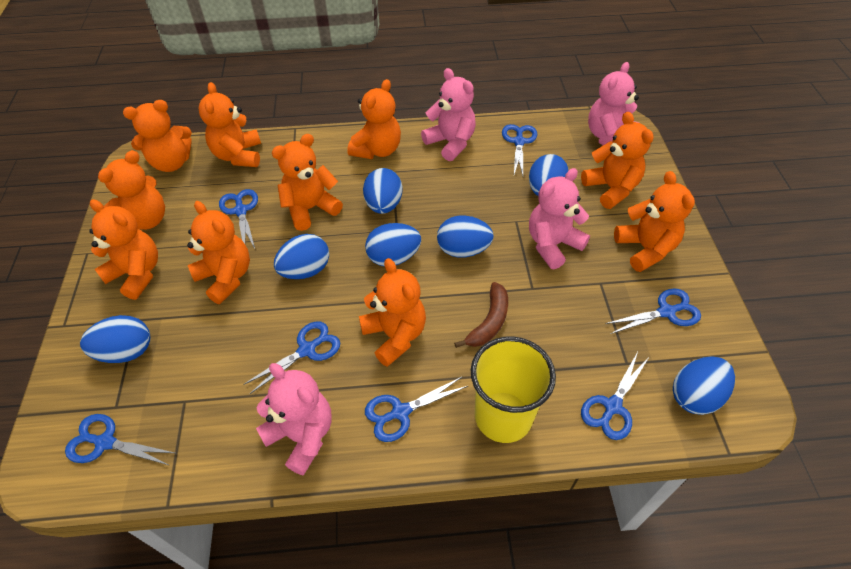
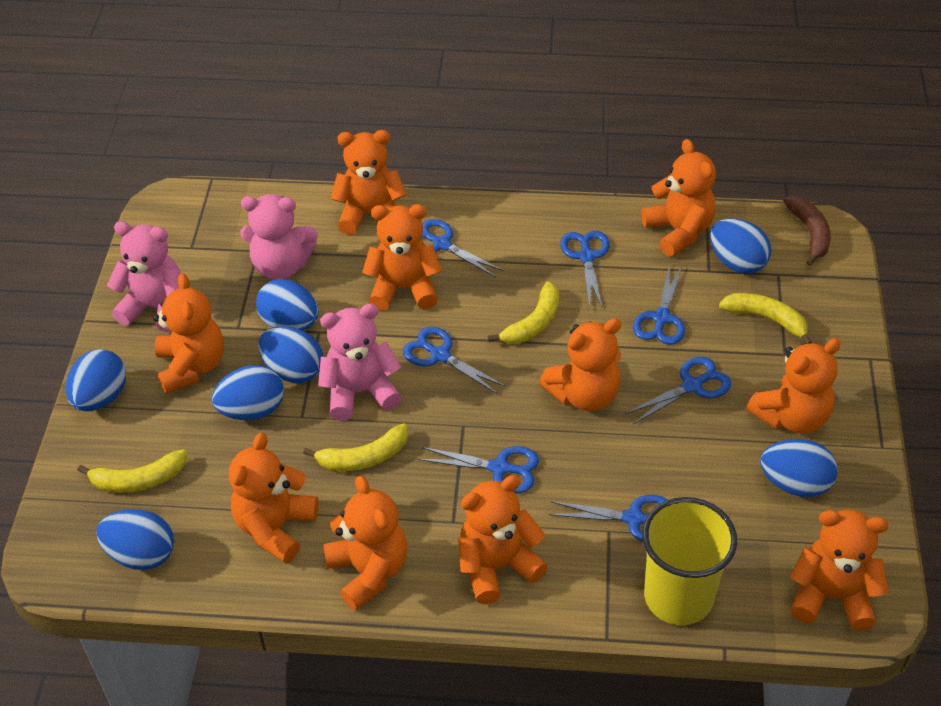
pink teddy bear: 4 -> 3
yellow banana: 0 -> 4

